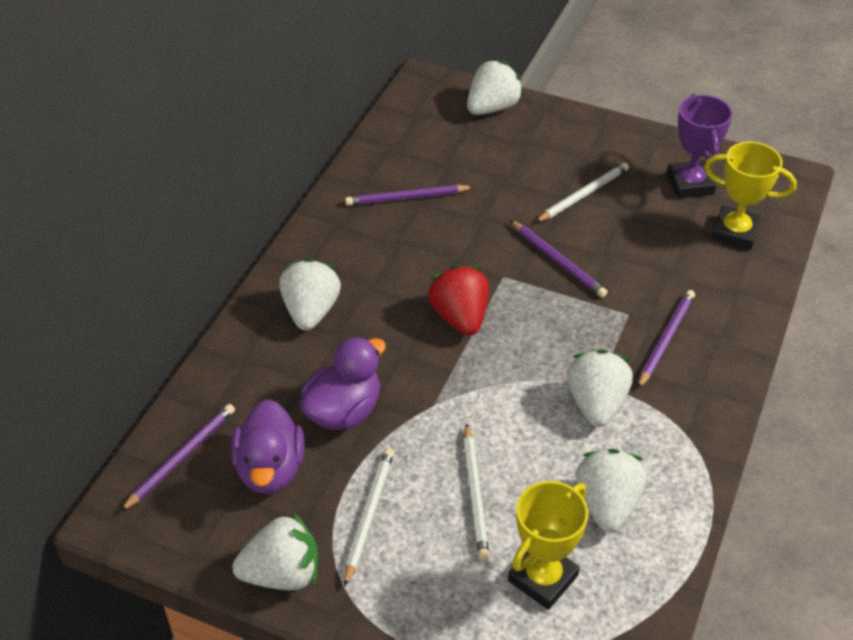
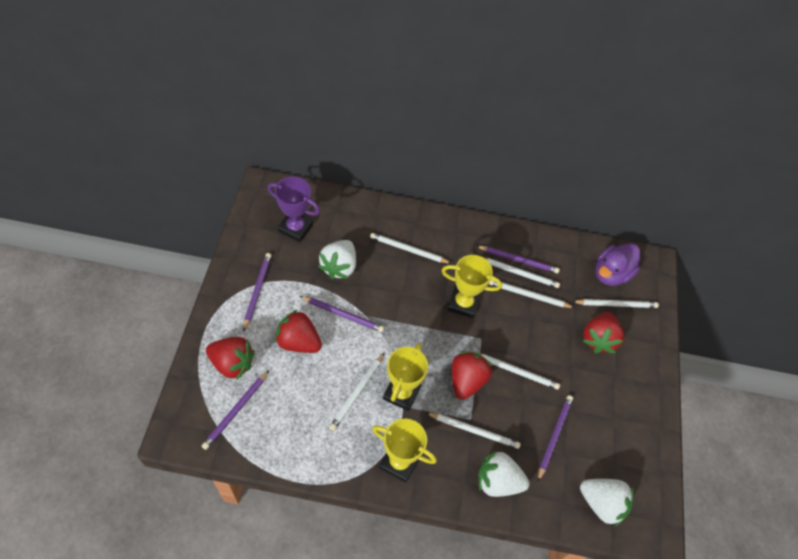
purple duck: 2 -> 1
purple pencil: 4 -> 5
red strawberry: 1 -> 4
white pencil: 3 -> 7
white strawberry: 5 -> 3
yellow trophy: 2 -> 3

